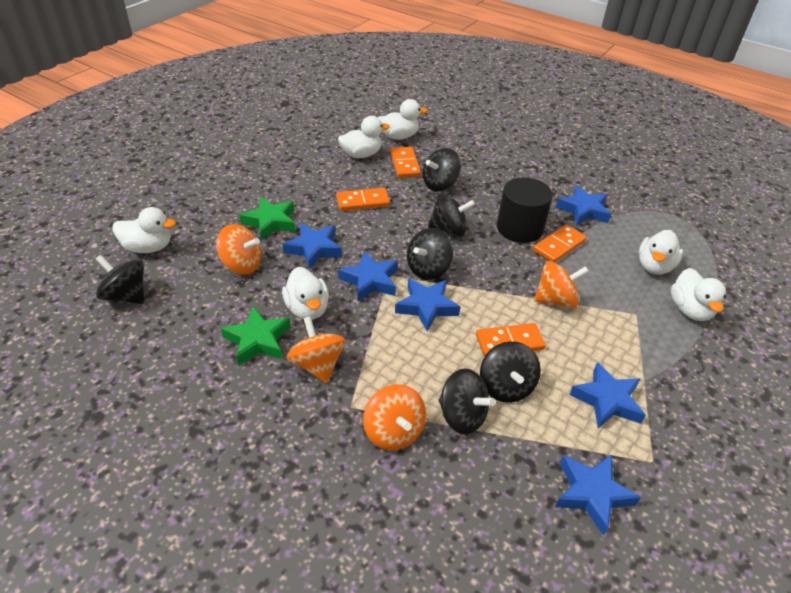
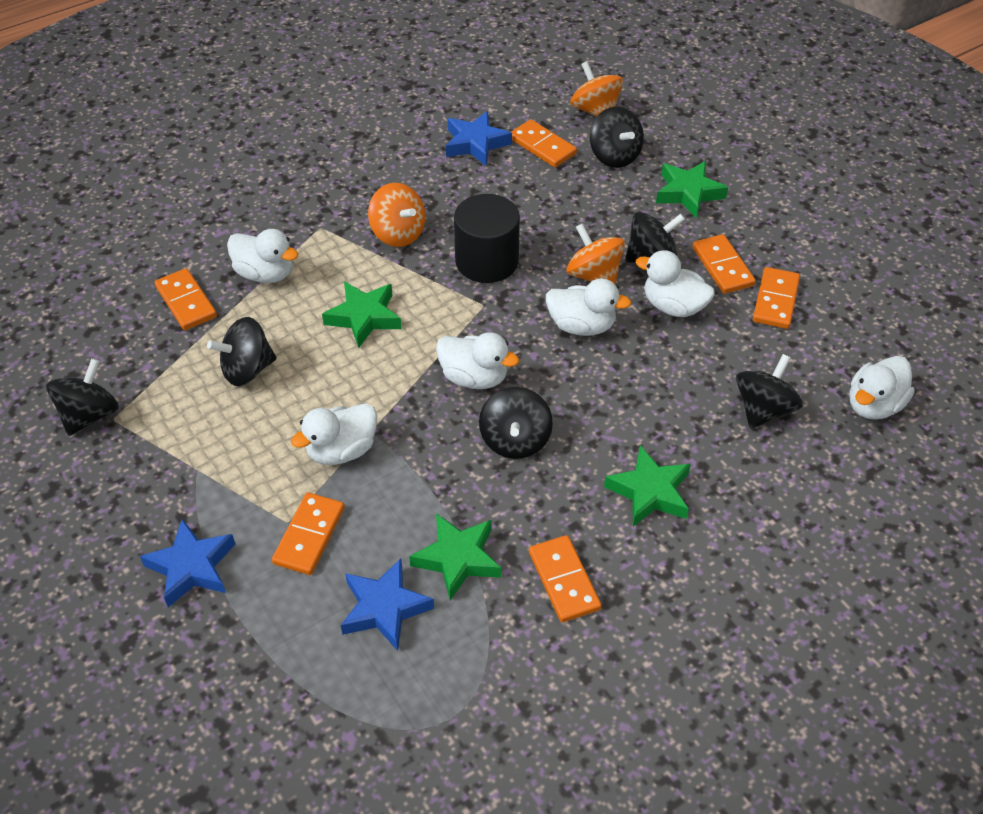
blue star: 6 -> 3
green star: 2 -> 4
orange domino: 4 -> 6
orange spinning top: 4 -> 3

